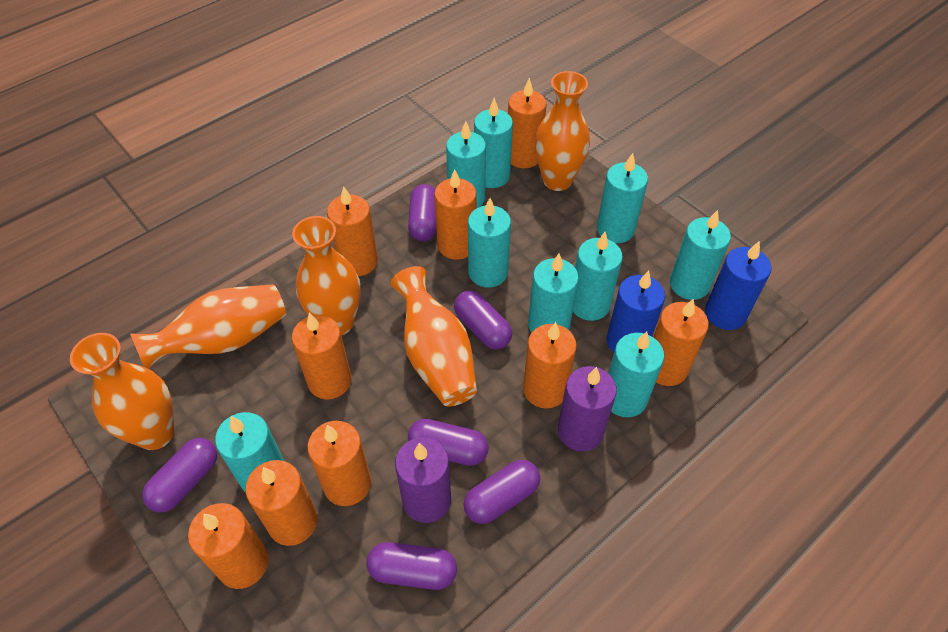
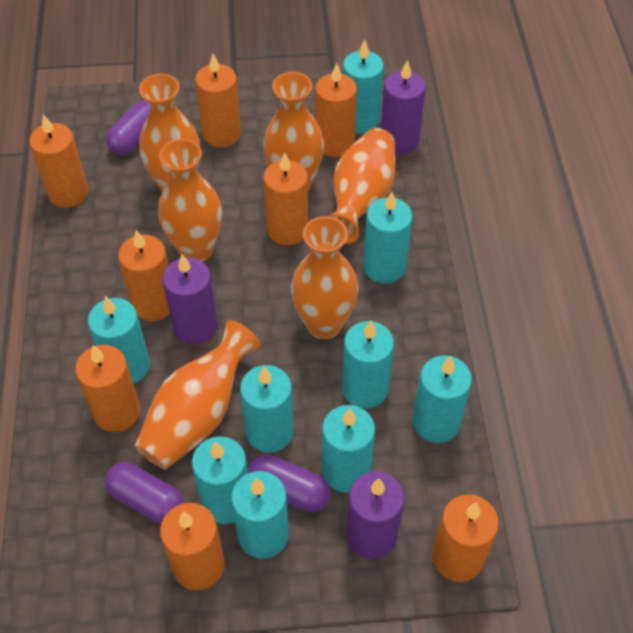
blue candle: 2 -> 0
orange candle: 9 -> 8
orange vase: 5 -> 6
purple candle: 2 -> 3
purple capsule: 6 -> 3

